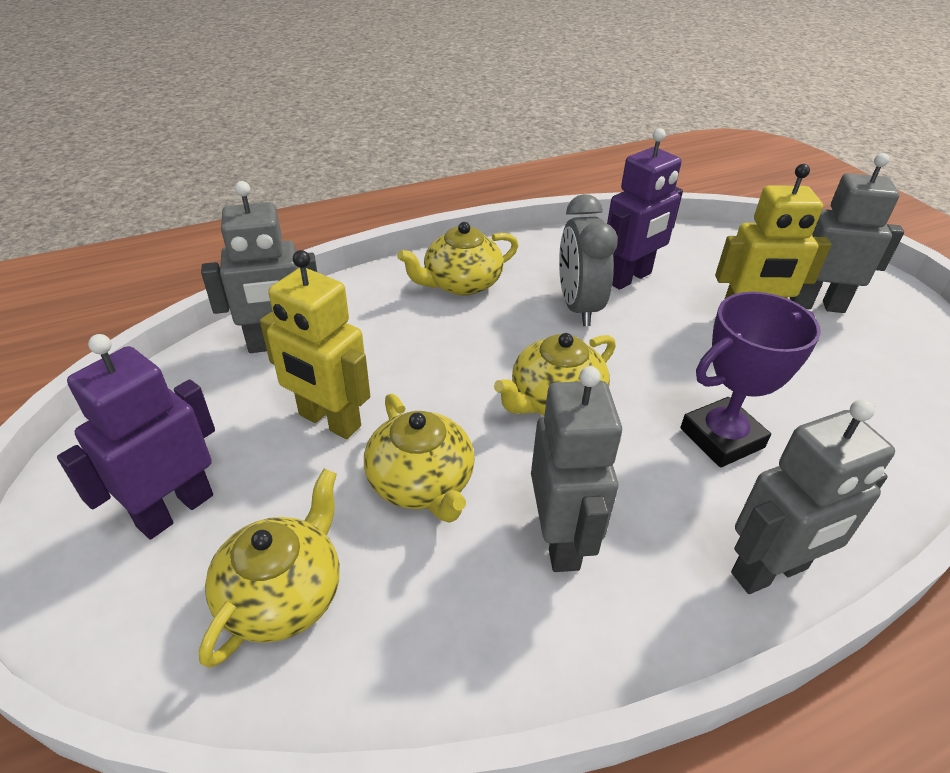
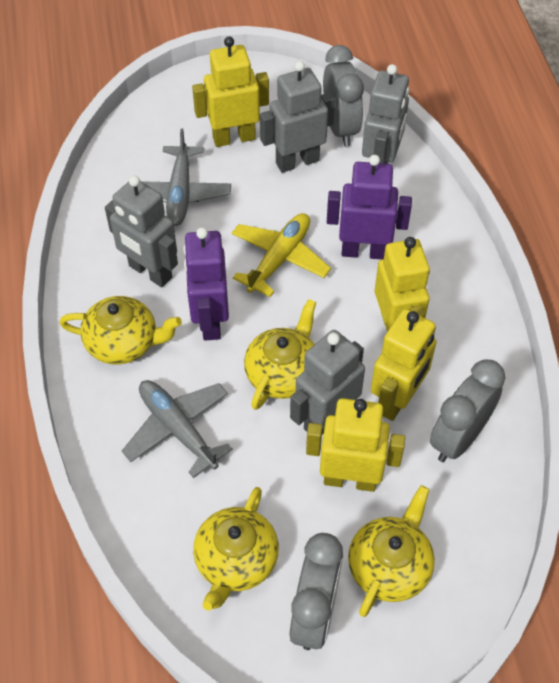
grey clock: 1 -> 3
grey plane: 0 -> 2
purple trophy: 1 -> 0
yellow plane: 0 -> 1
yellow robot: 2 -> 4

